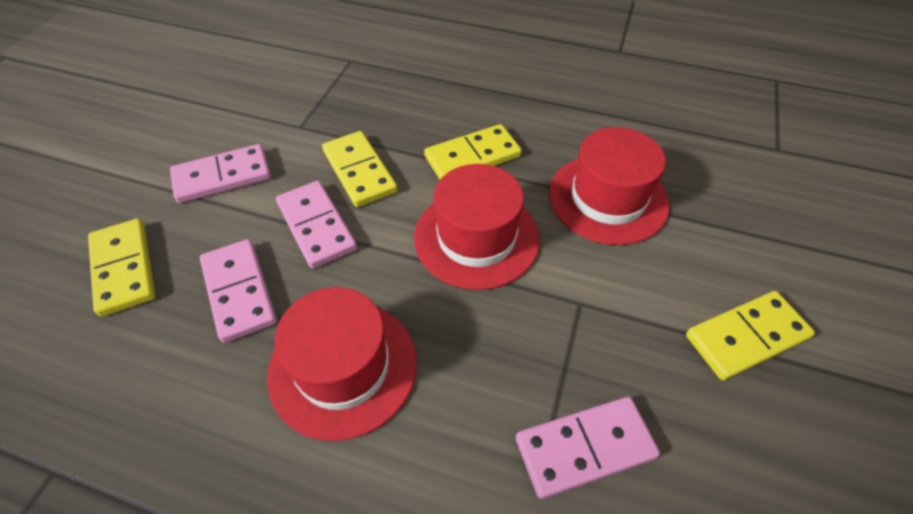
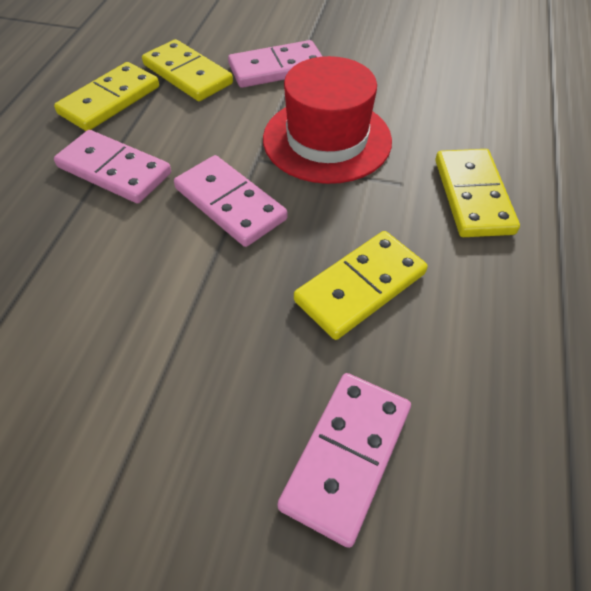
red hat: 3 -> 1

